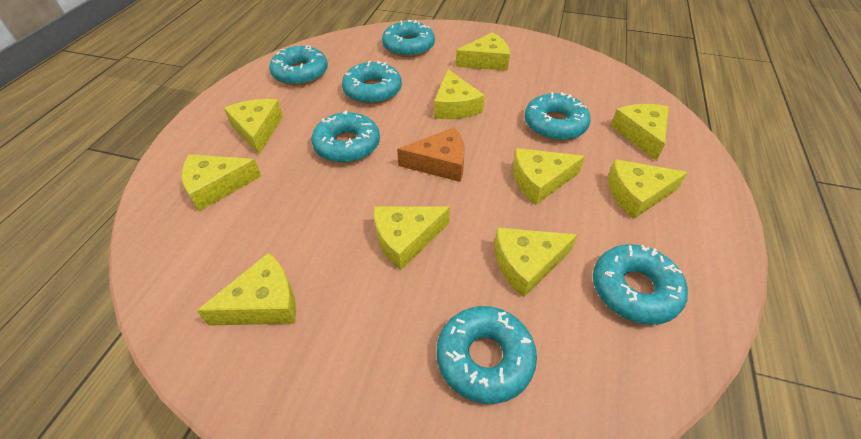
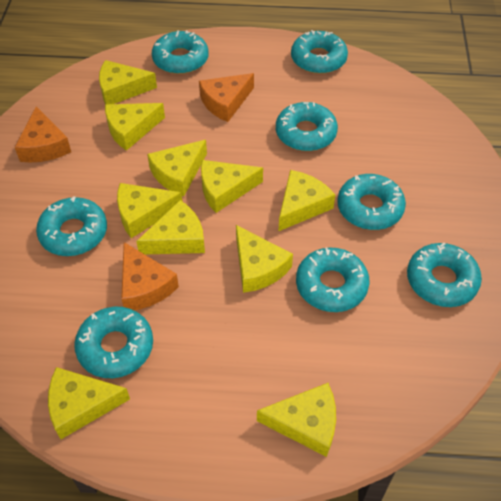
orange cheese: 1 -> 3
turquoise donut: 7 -> 8

